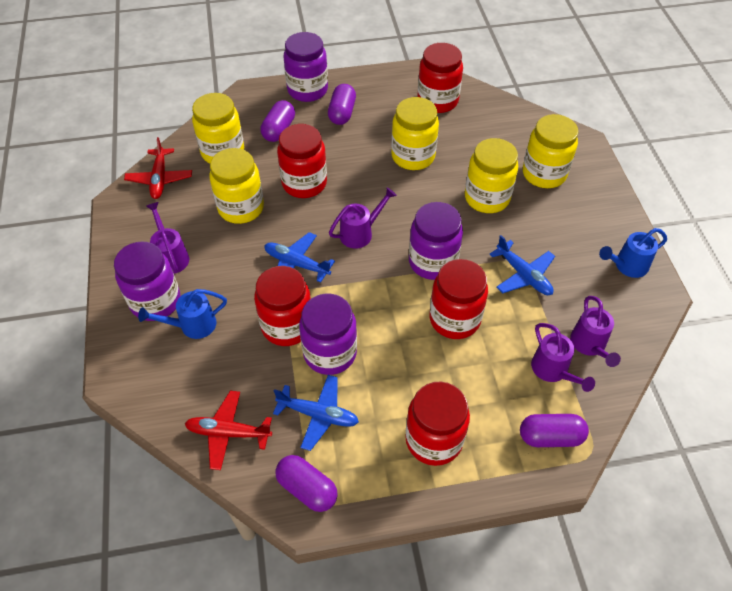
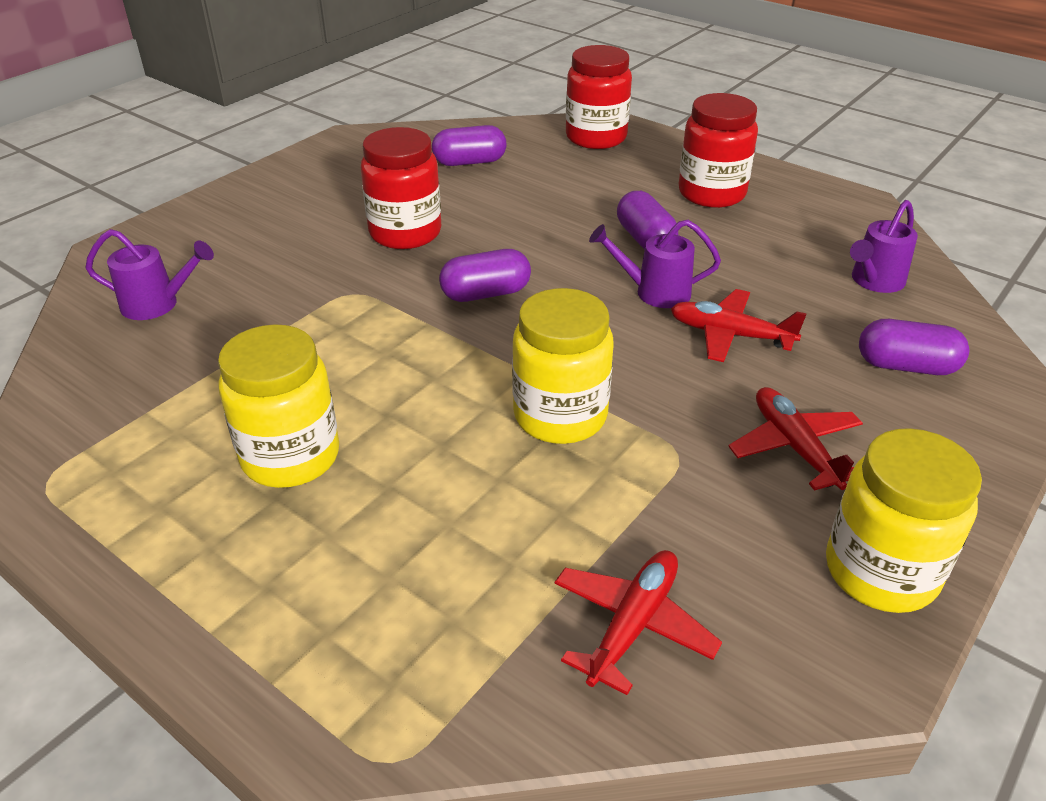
blue plane: 3 -> 0
blue watering can: 2 -> 0
purple jar: 4 -> 0
purple watering can: 4 -> 3
red jar: 5 -> 3
red plane: 2 -> 3
yellow jar: 5 -> 3

